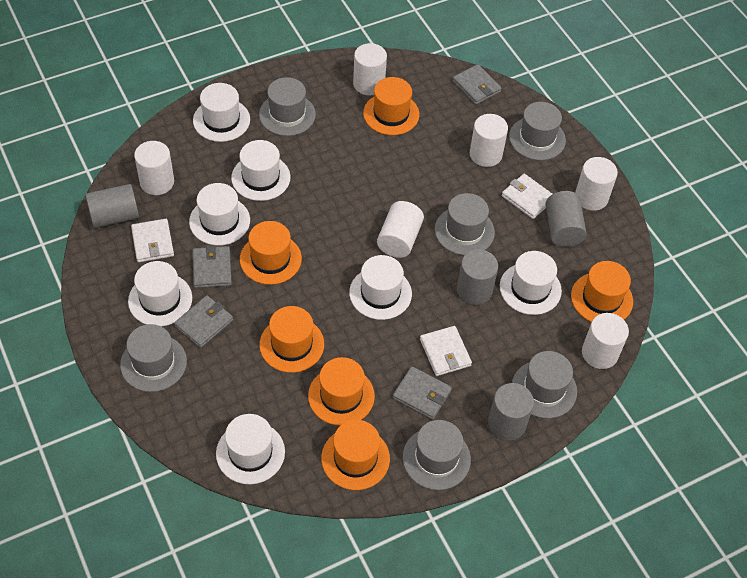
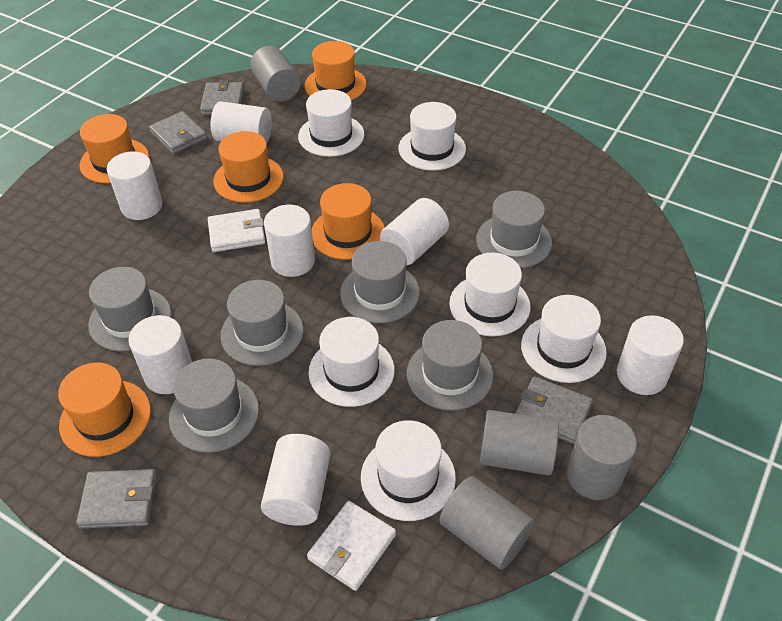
orange hat: 6 -> 5
white cylinder: 6 -> 7
white hat: 7 -> 6
white wallet: 3 -> 2

